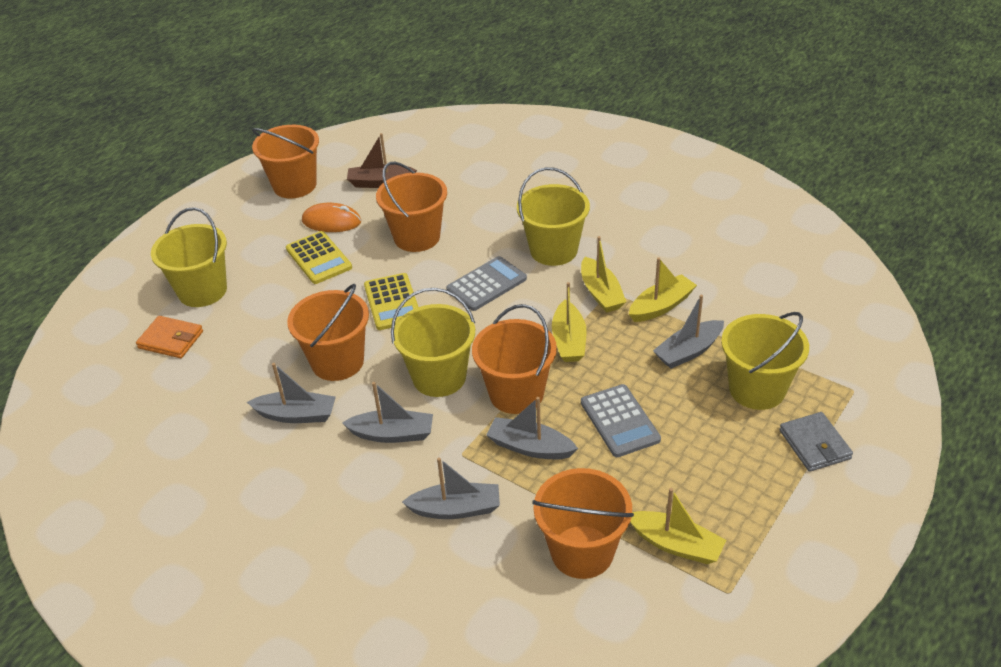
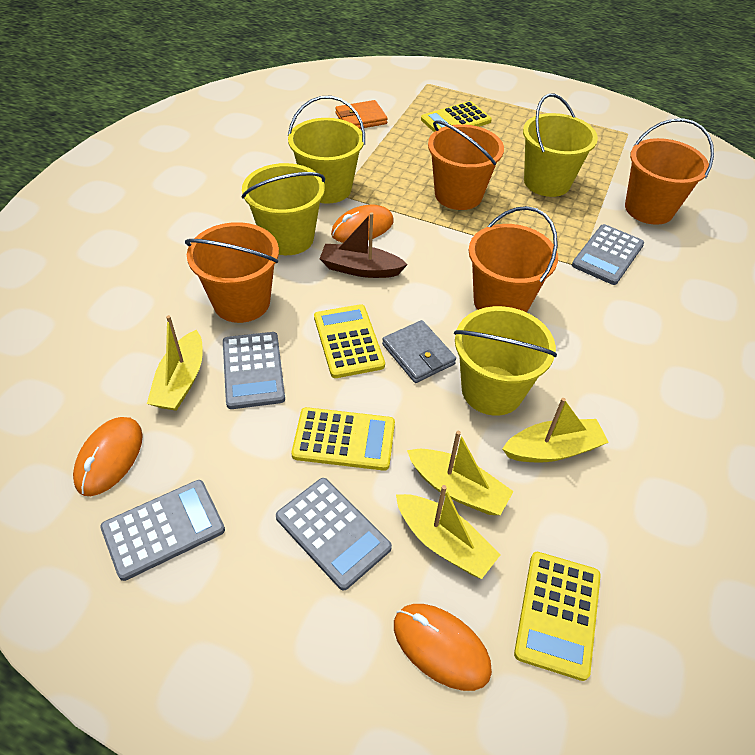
grey boat: 5 -> 0
grey calculator: 2 -> 4
orange bucket: 5 -> 4
orange mouse: 1 -> 3
yellow calculator: 2 -> 4

